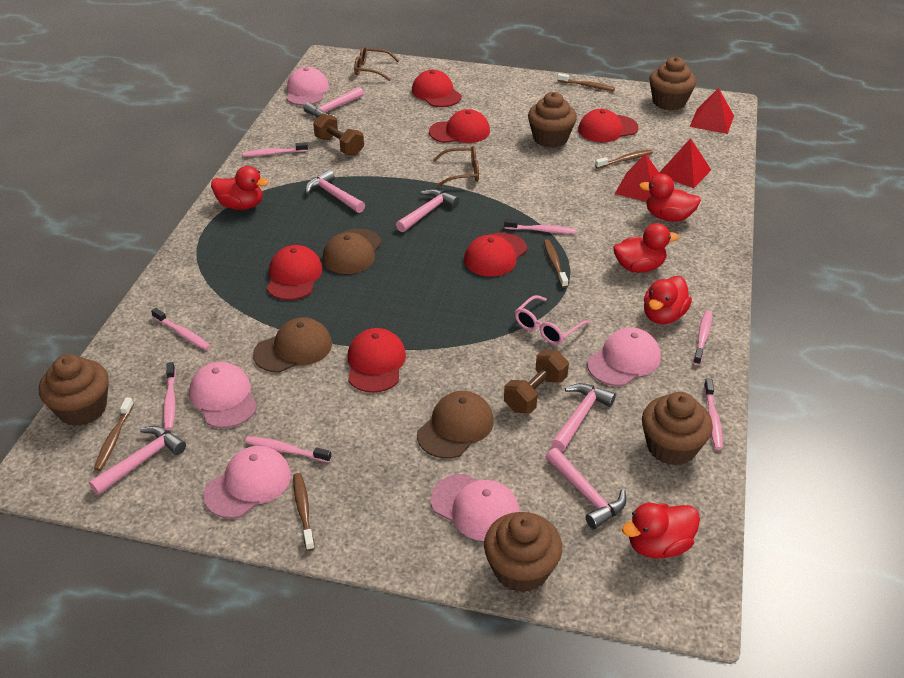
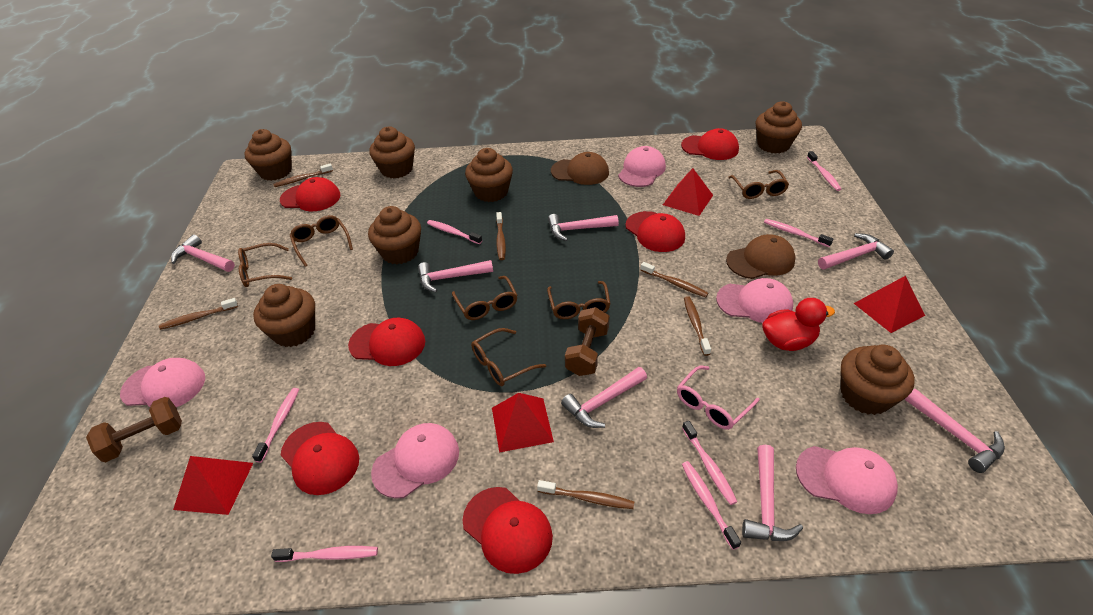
brown cap: 3 -> 2
brown cupcake: 5 -> 7
brown glasses: 2 -> 6
brown toothbrush: 5 -> 6
pink hammer: 6 -> 7
red duck: 5 -> 1
red pyramid: 3 -> 4

